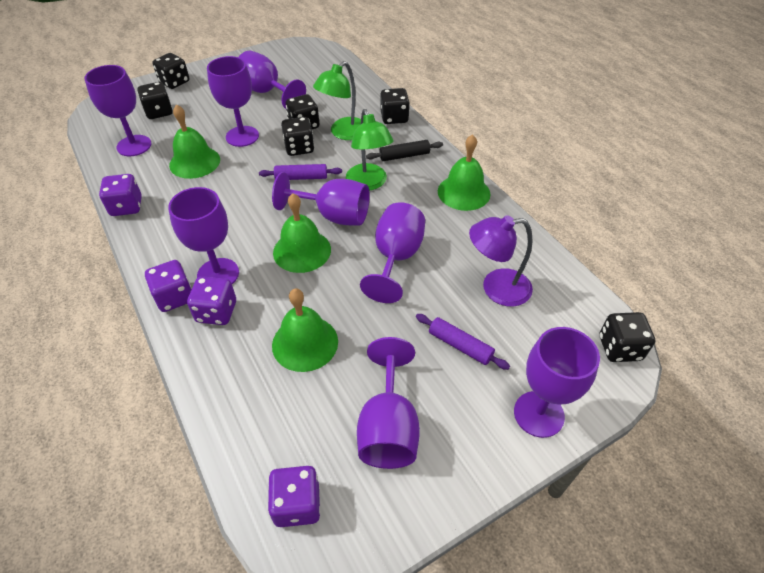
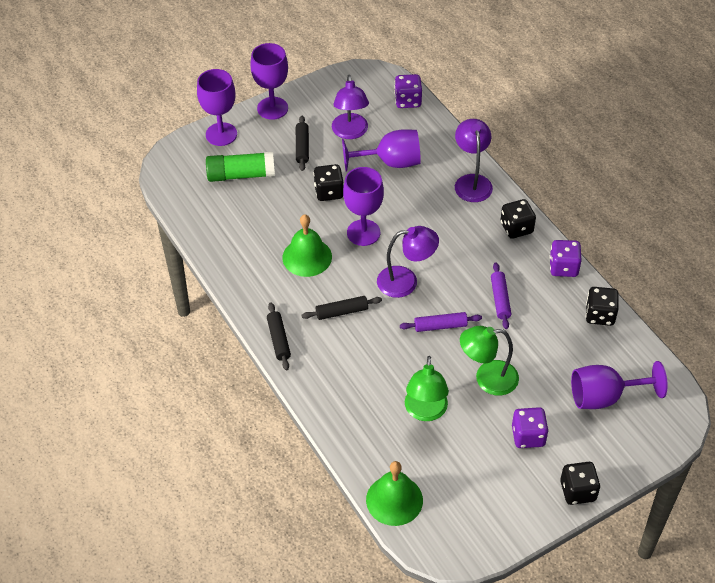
black dice: 6 -> 4
black rolling pin: 1 -> 3
green bell: 4 -> 2
green glue stick: 0 -> 1
purple dice: 4 -> 3
purple goblet: 8 -> 5
purple lamp: 1 -> 3

